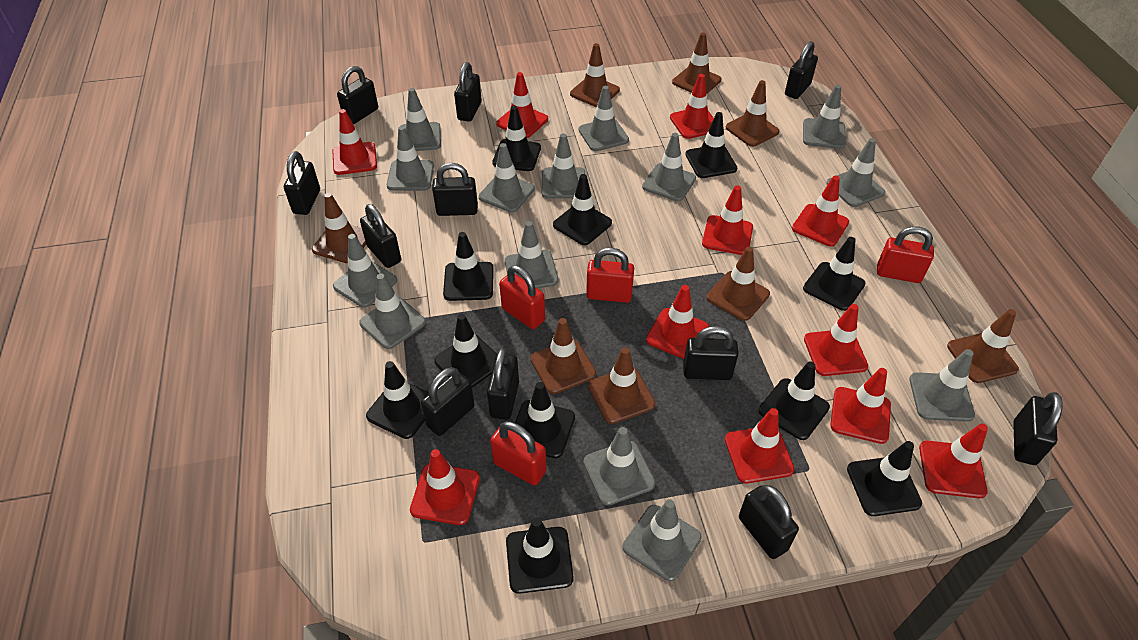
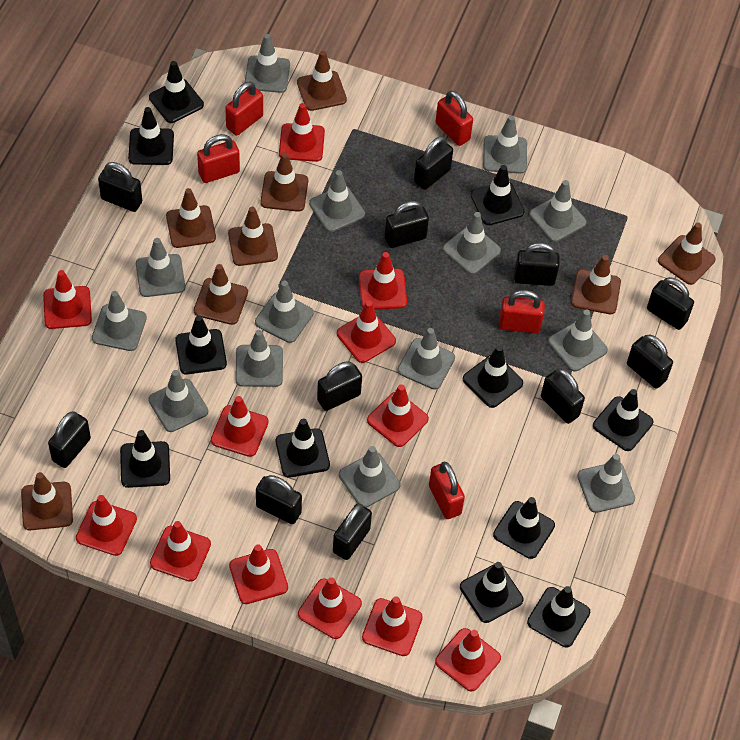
red padlock: 4 -> 5
red traffic cone: 11 -> 12

